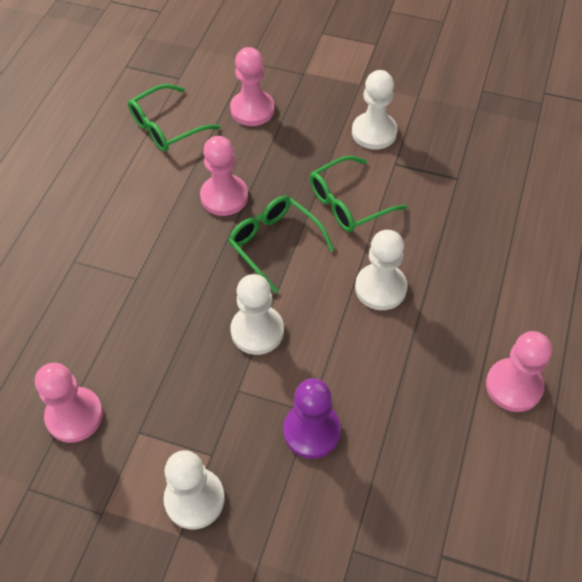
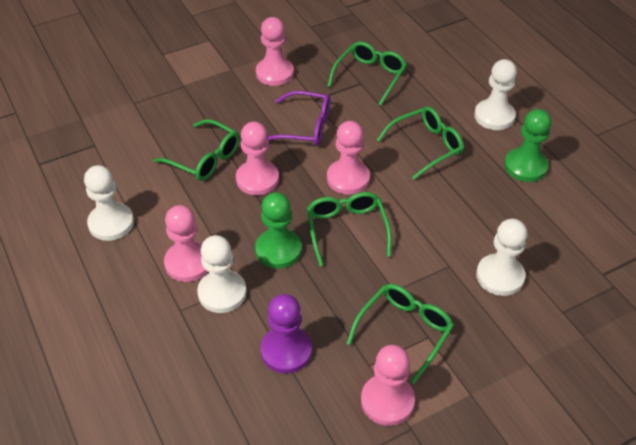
green glasses: 3 -> 5
green pawn: 0 -> 2
pink pawn: 4 -> 5
purple glasses: 0 -> 1

